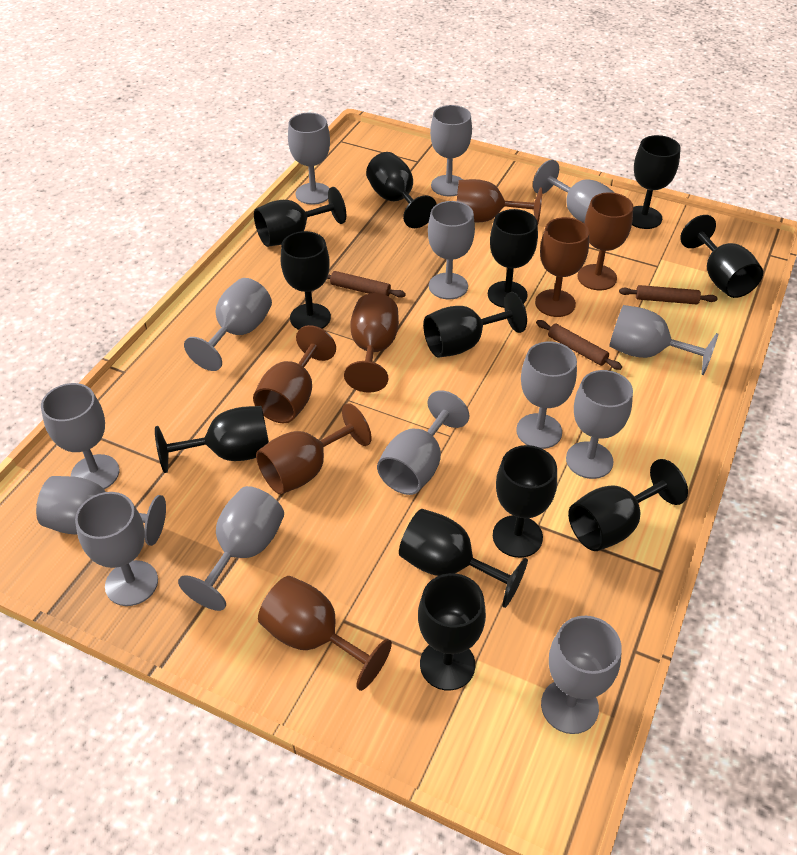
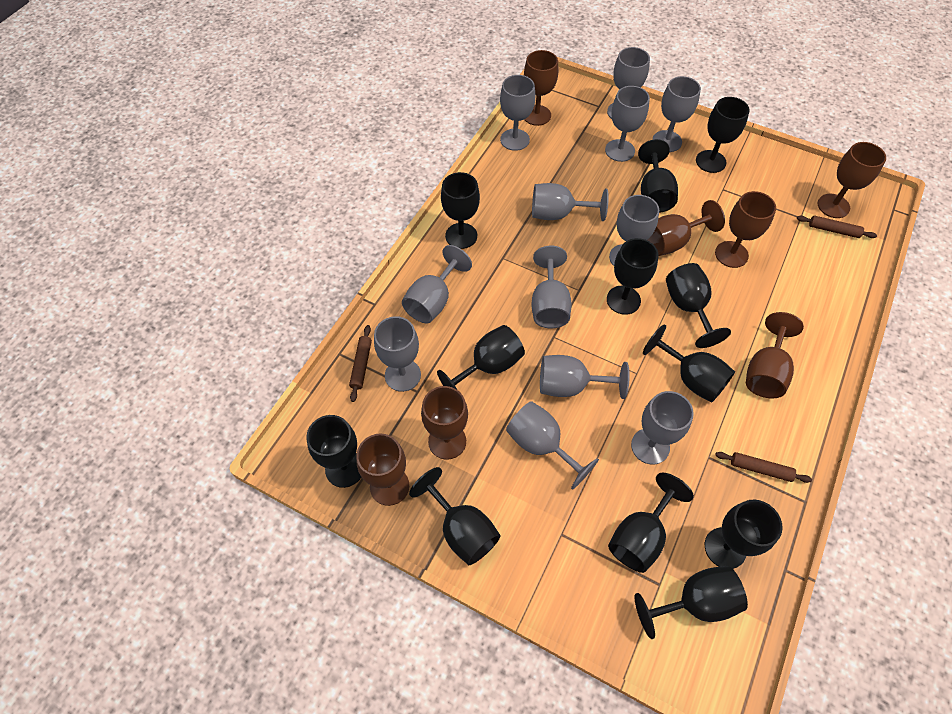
grey goblet: 14 -> 12

